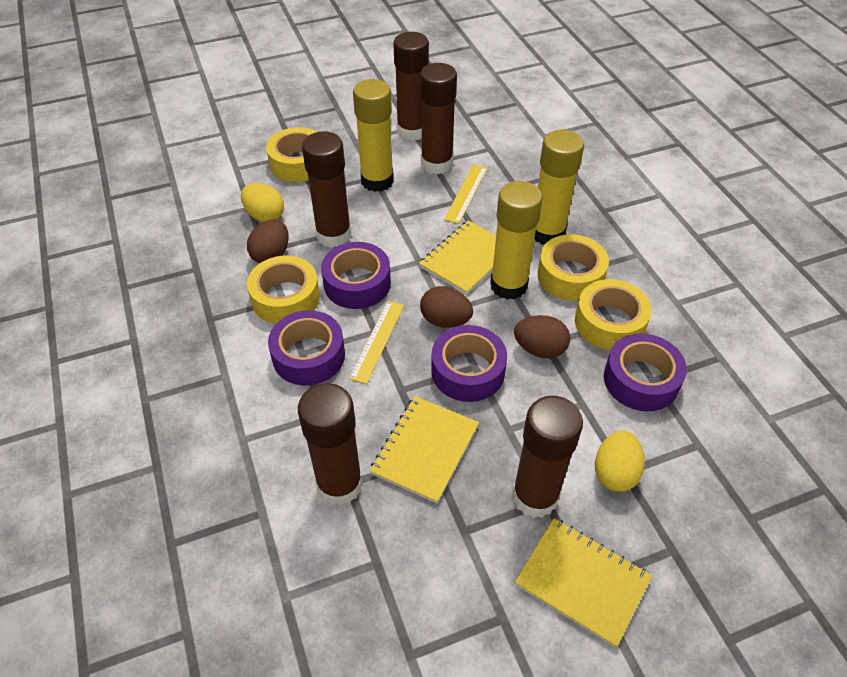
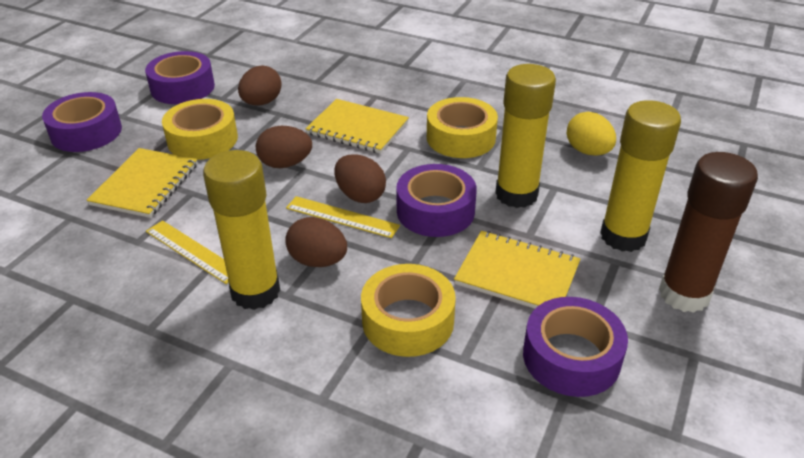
brown egg: 3 -> 4
brown glue stick: 5 -> 1
yellow egg: 2 -> 1
yellow tape: 4 -> 3

